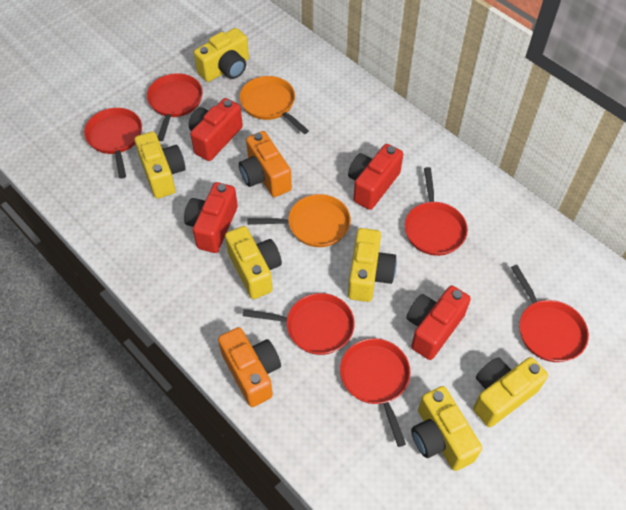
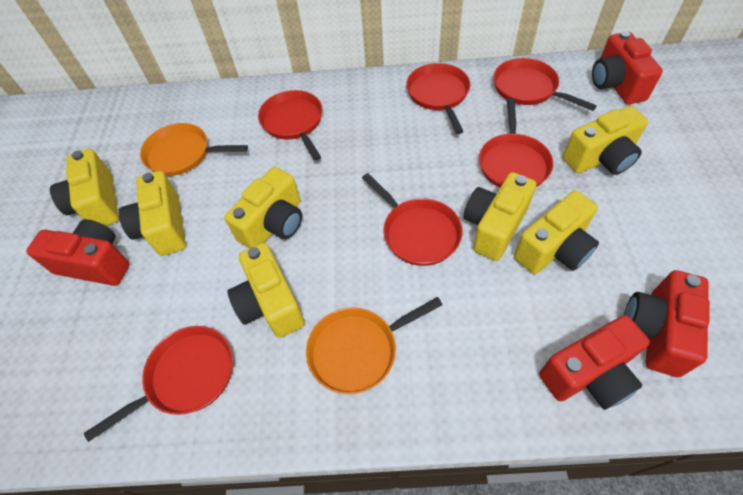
orange camera: 2 -> 0
yellow camera: 6 -> 7

